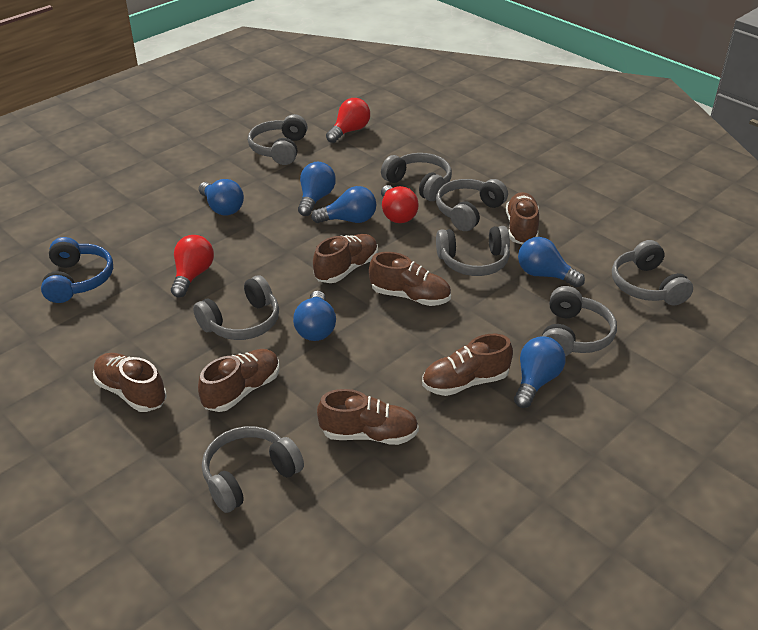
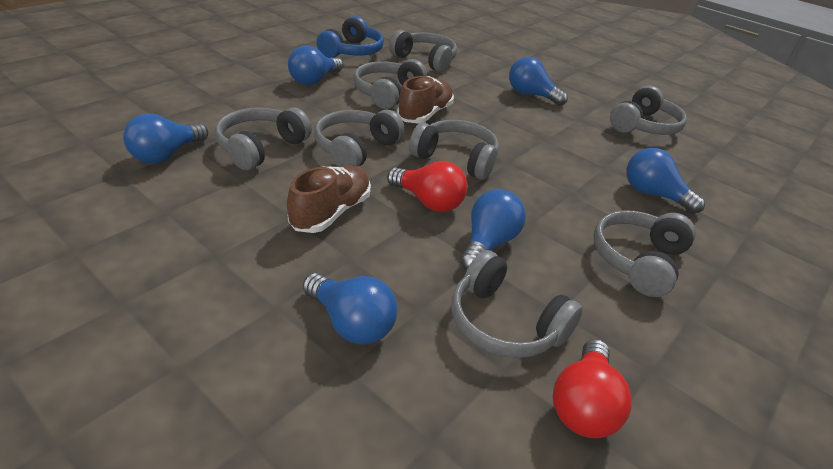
brown shoe: 7 -> 2
red light bulb: 3 -> 2

